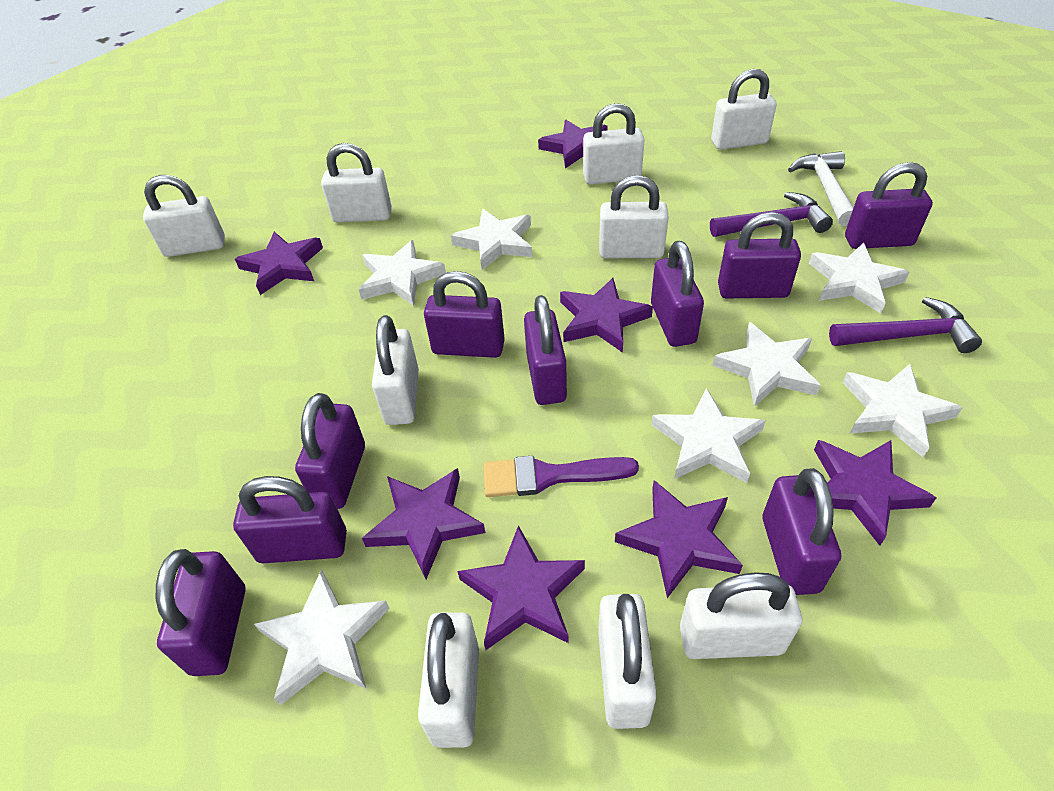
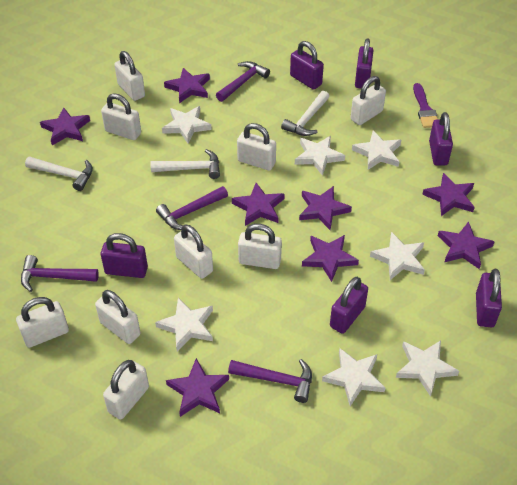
purple hammer: 2 -> 4
purple padlock: 9 -> 6
purple star: 7 -> 8
white hammer: 1 -> 3

